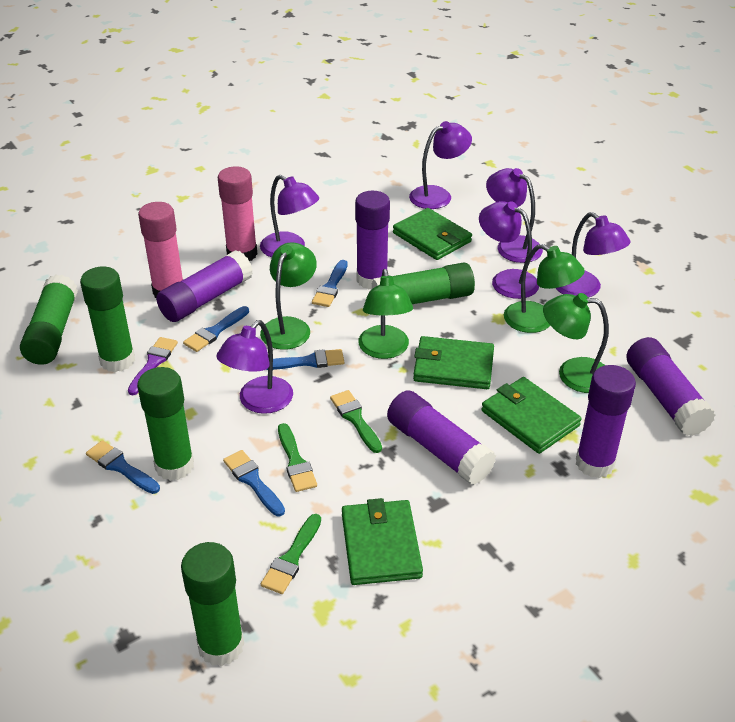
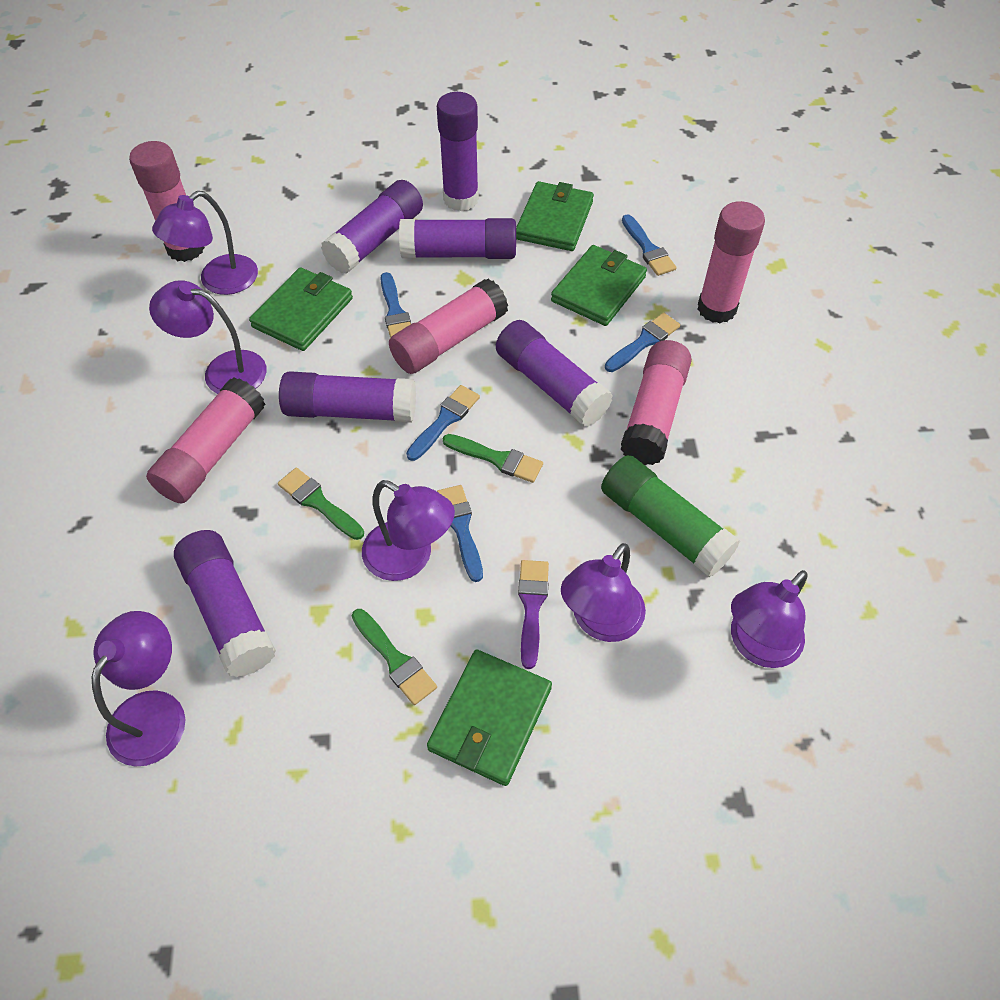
green glue stick: 5 -> 1
green lamp: 4 -> 0
pink glue stick: 2 -> 5
purple glue stick: 5 -> 6

